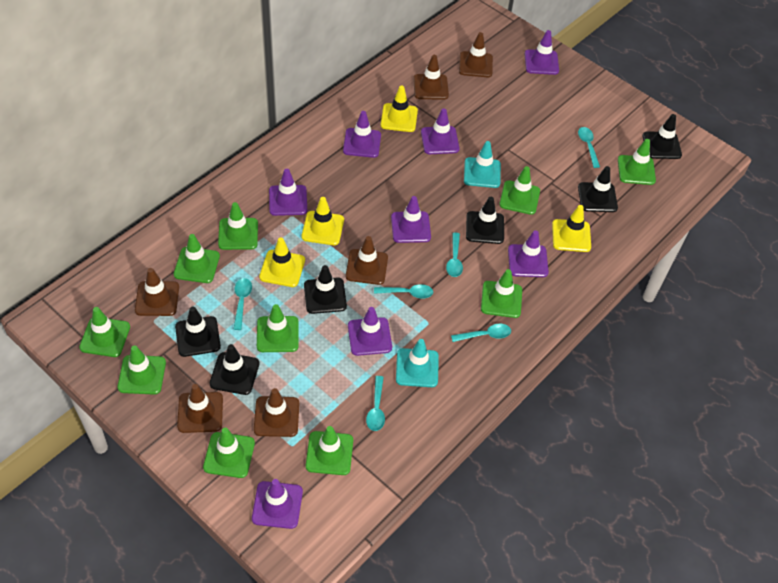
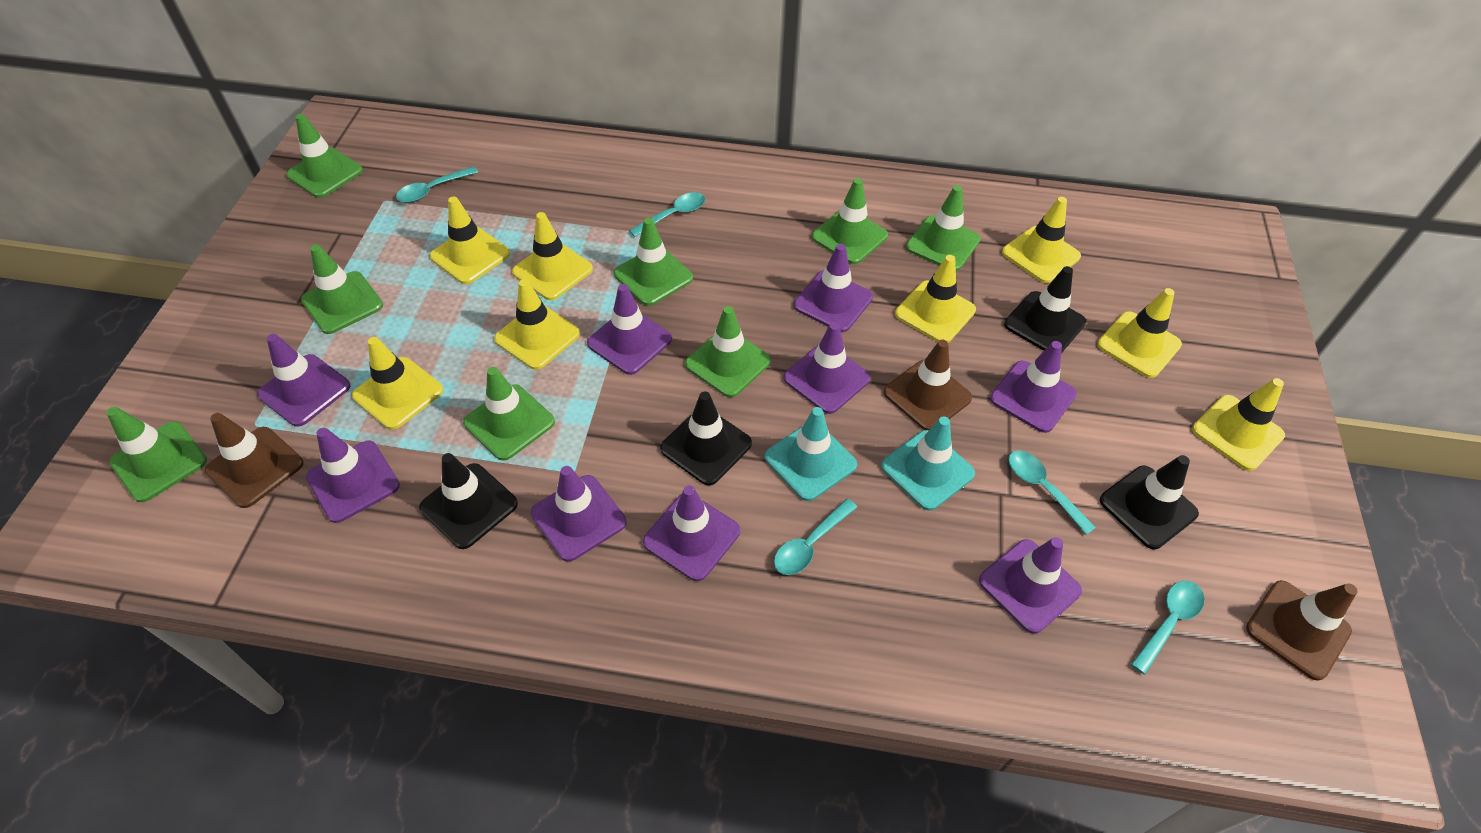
black traffic cone: 6 -> 4
brown traffic cone: 6 -> 3
green traffic cone: 10 -> 8
purple traffic cone: 8 -> 9
turquoise spoon: 6 -> 5
yellow traffic cone: 4 -> 8

